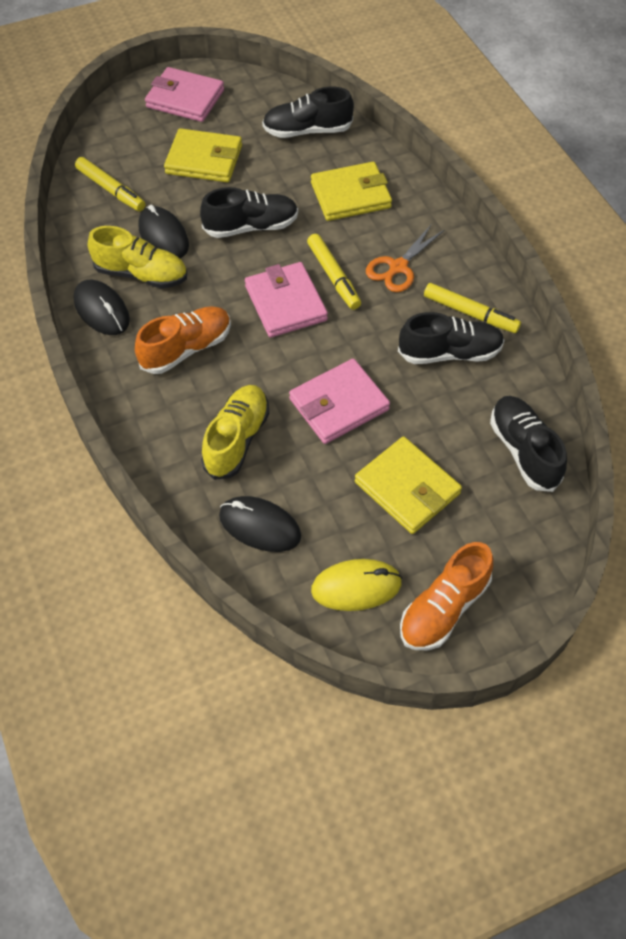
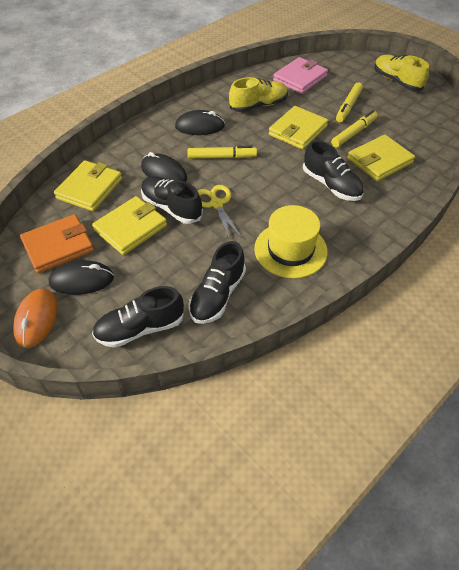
orange mouse: 0 -> 1
orange scissors: 1 -> 0
orange shoe: 2 -> 0
orange wallet: 0 -> 1
pink wallet: 3 -> 1
yellow hat: 0 -> 1
yellow mouse: 1 -> 0
yellow scissors: 0 -> 1
yellow wallet: 3 -> 4

